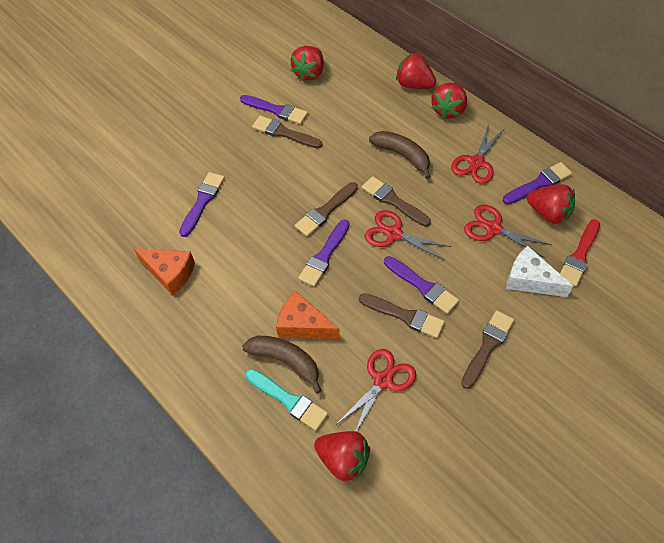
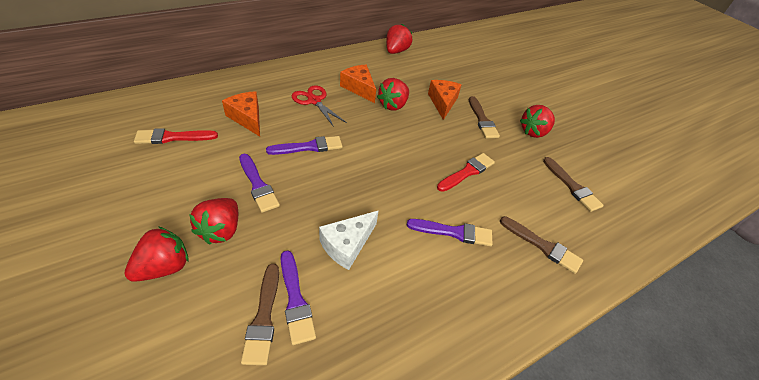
brown banana: 2 -> 0
brown brush: 5 -> 4
orange cheese: 2 -> 3
purple brush: 5 -> 4
red brush: 1 -> 2
red scissors: 4 -> 1
turquoise brush: 1 -> 0

